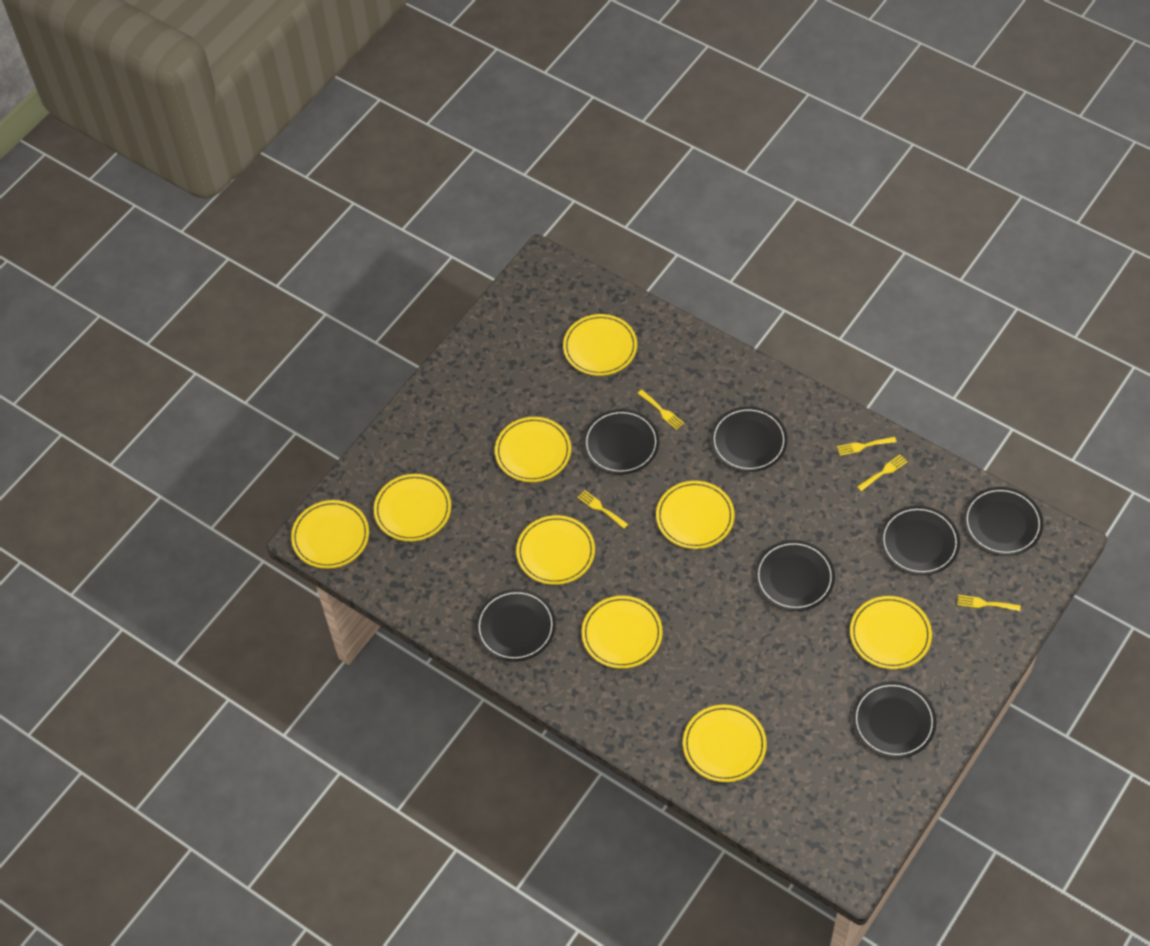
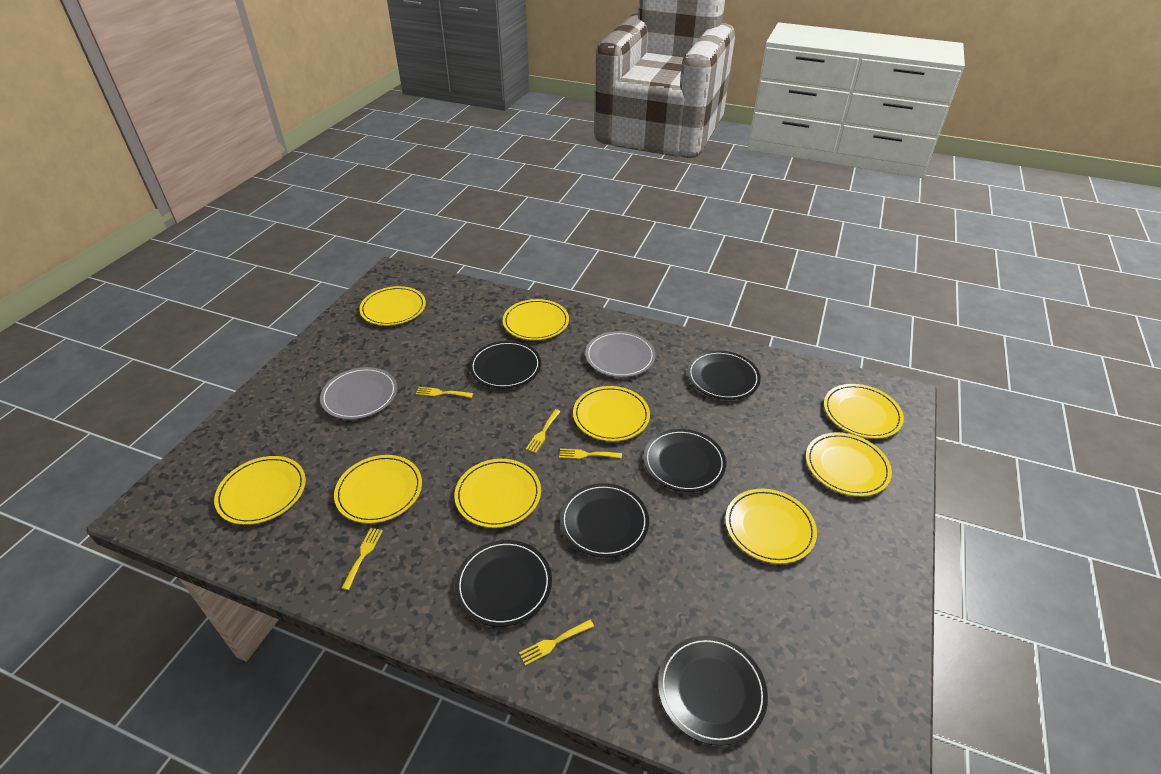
black plate: 7 -> 6
grey plate: 0 -> 2

